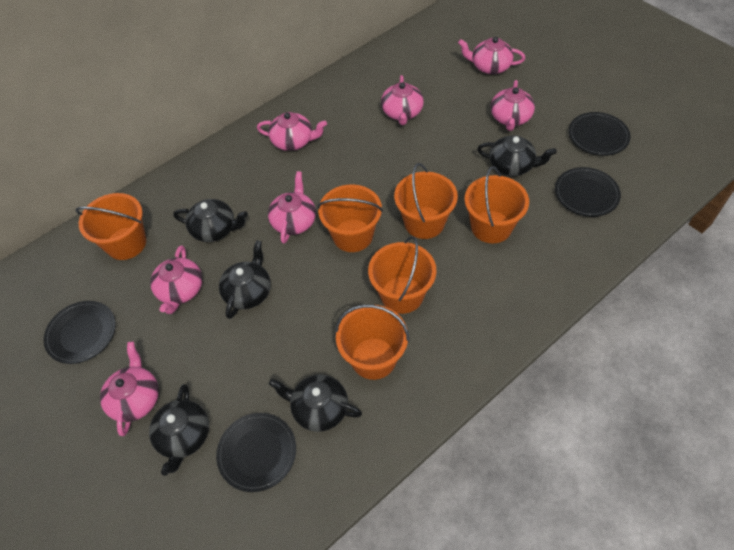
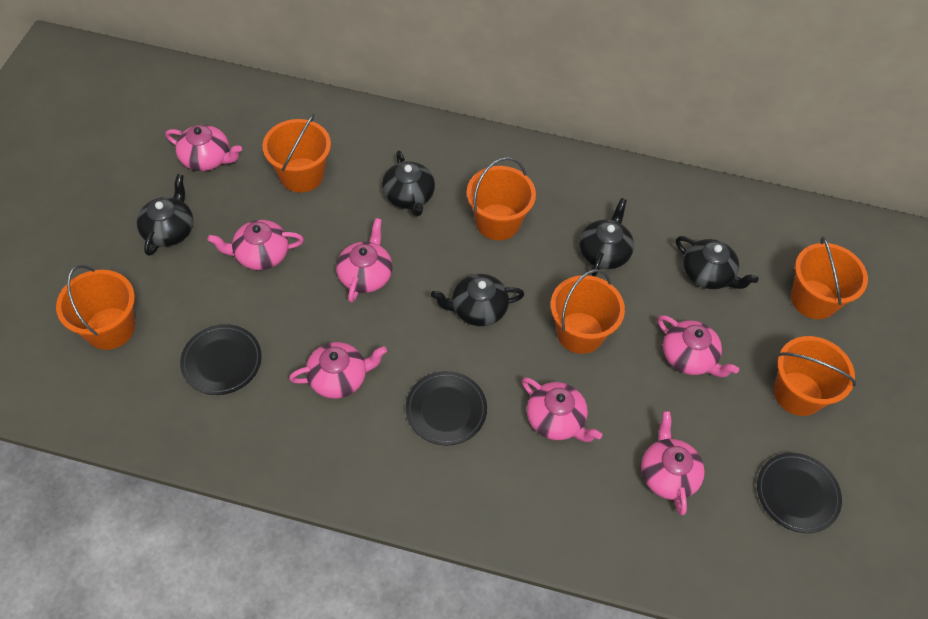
black plate: 4 -> 3

